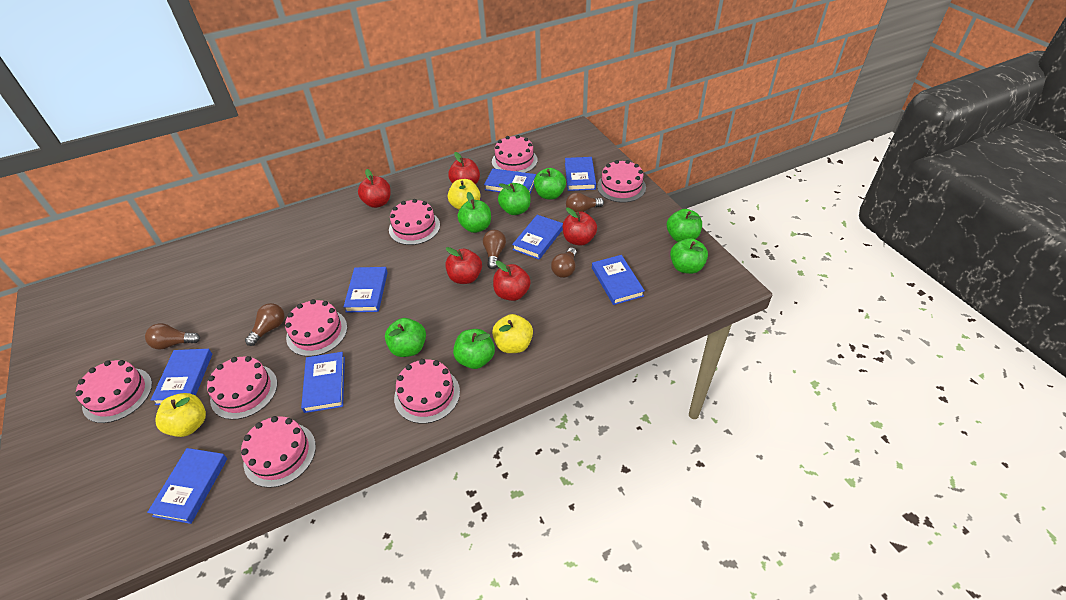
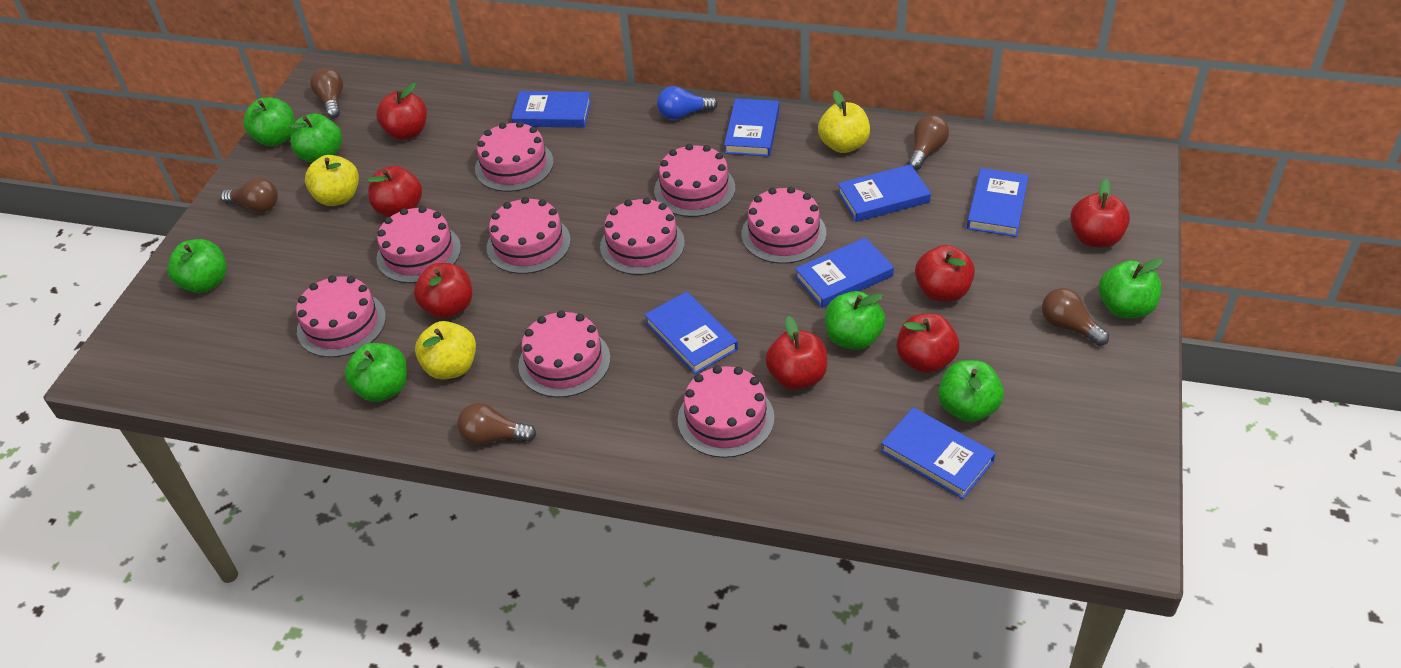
blue book: 8 -> 7
blue light bulb: 0 -> 1
pink cake: 8 -> 9
red apple: 5 -> 7

